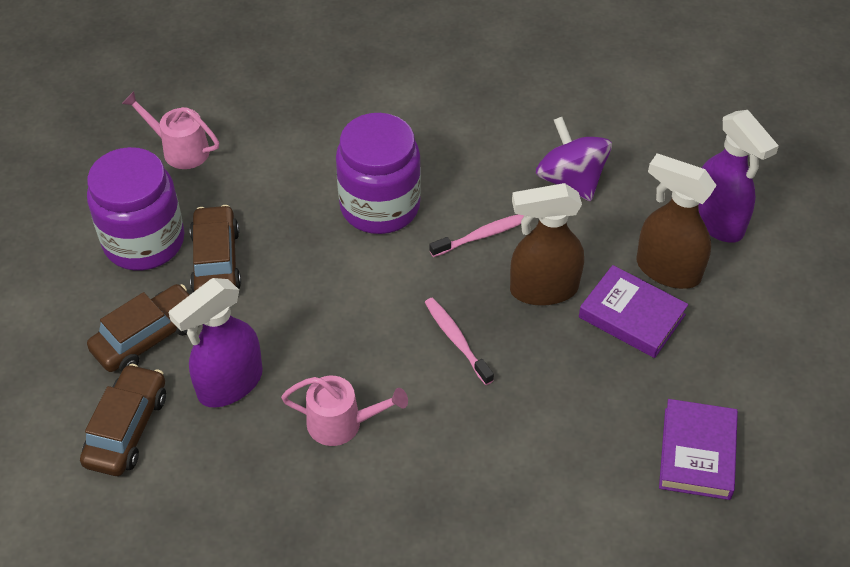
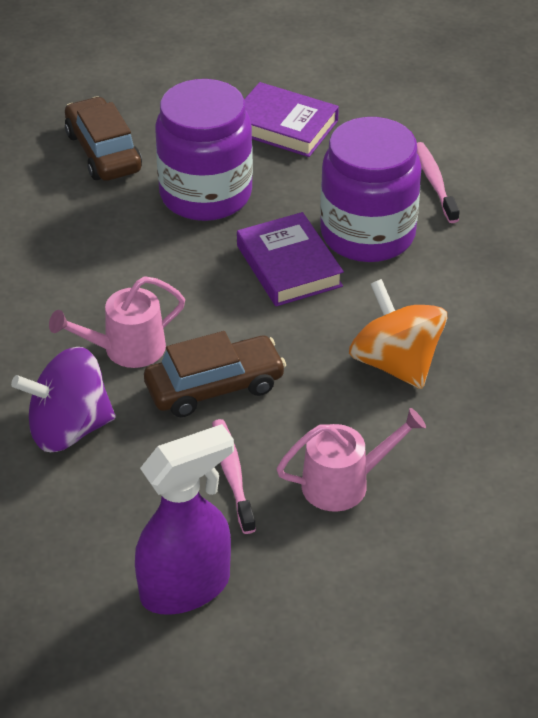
brown car: 3 -> 2
brown spray bottle: 2 -> 0
orange spinning top: 0 -> 1
purple spray bottle: 2 -> 1

